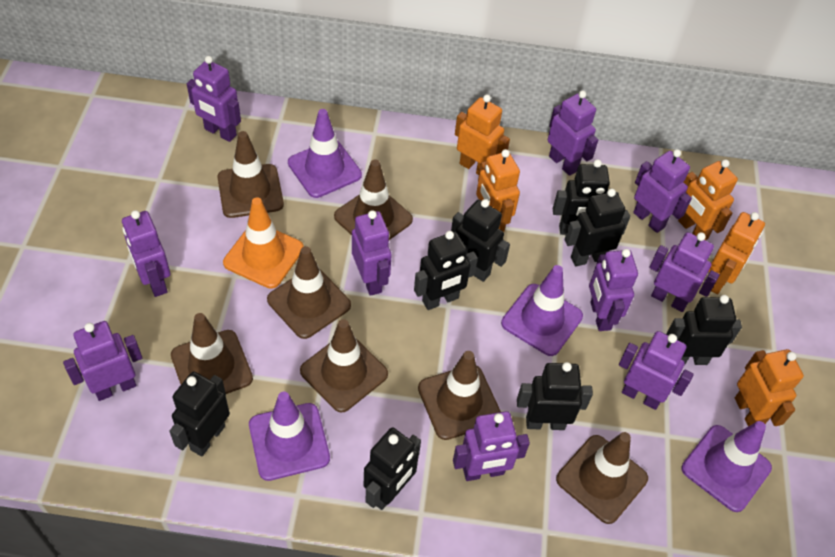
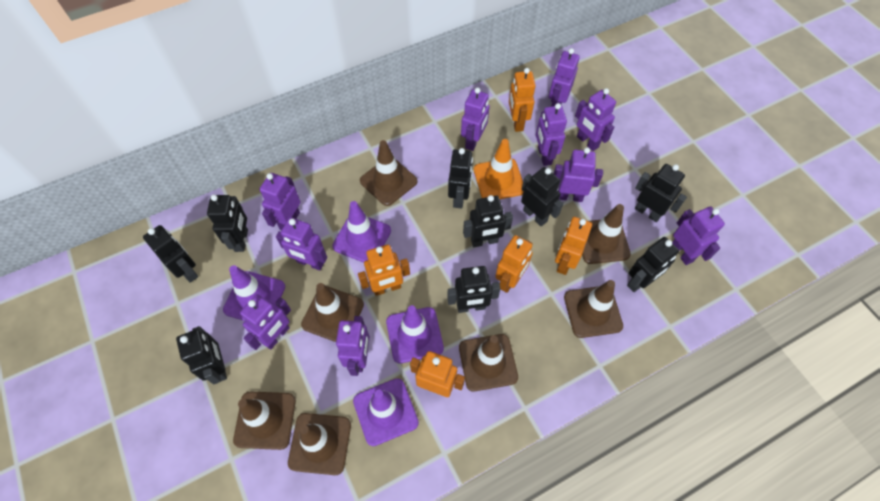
black robot: 8 -> 9

